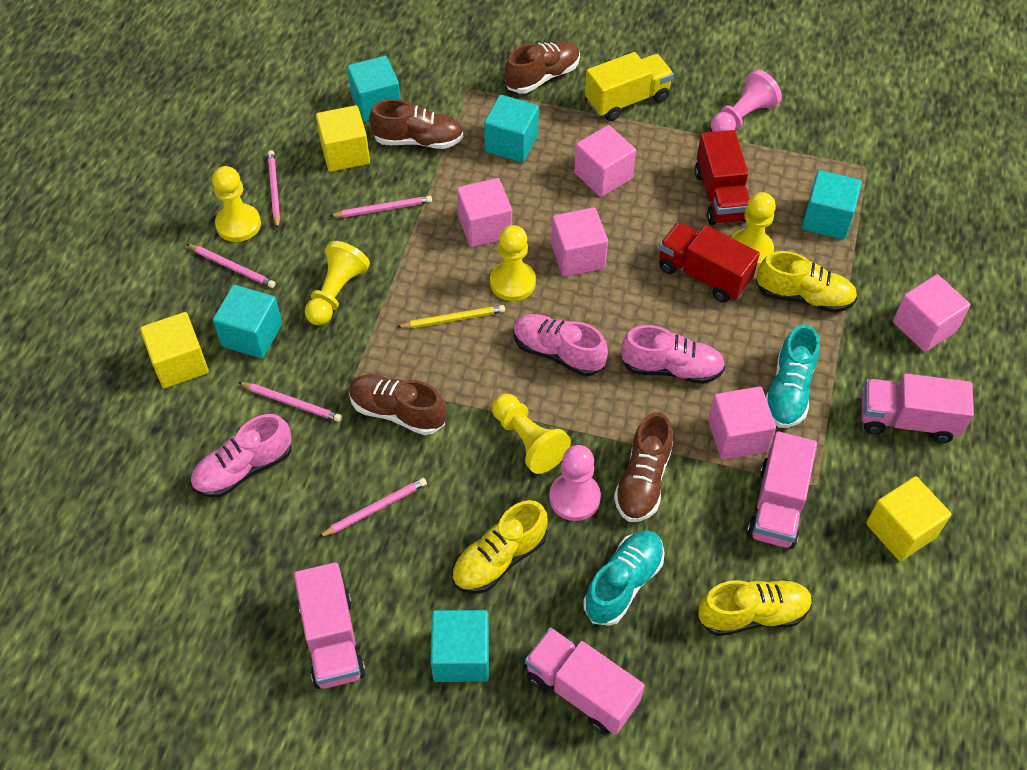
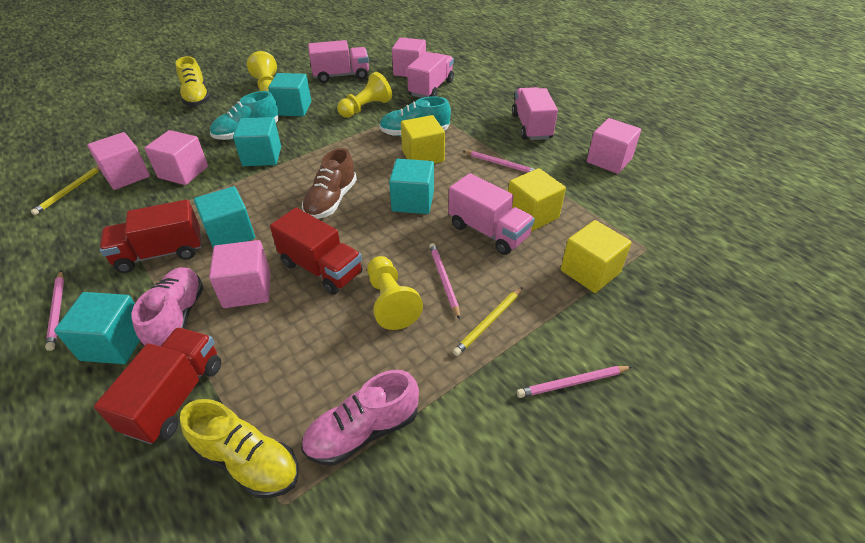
brown shoe: 4 -> 1
pink pawn: 2 -> 0
pink pencil: 5 -> 4
pink shoe: 3 -> 2
red truck: 2 -> 3
yellow pawn: 5 -> 3
yellow pencil: 1 -> 2
yellow shoe: 3 -> 2
yellow truck: 1 -> 0

